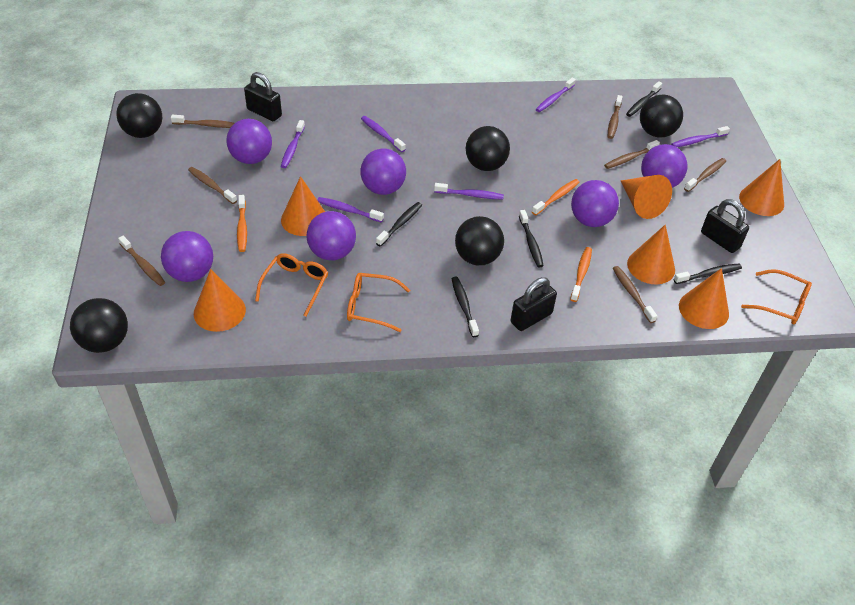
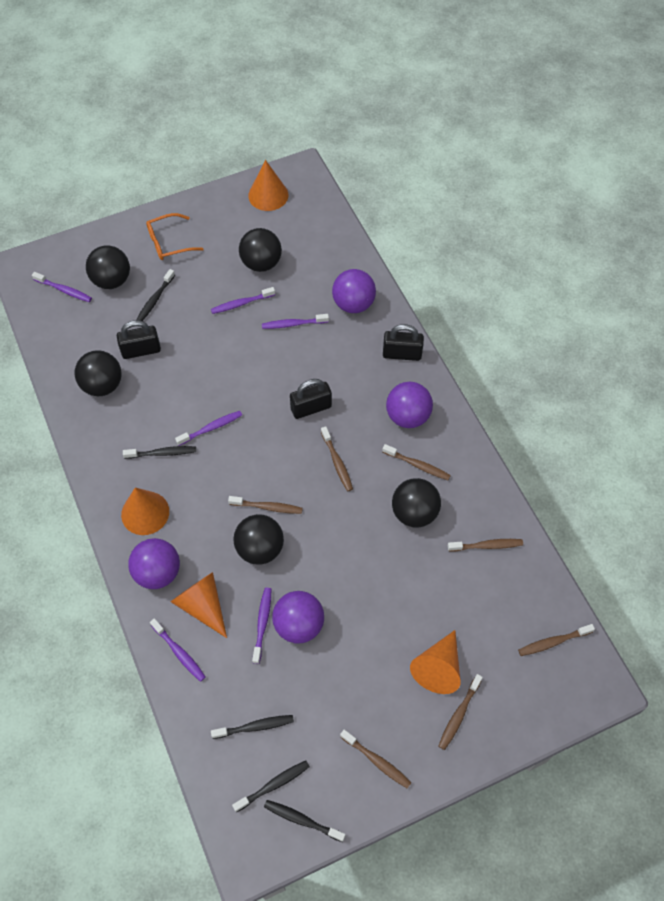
orange cone: 6 -> 4
orange glasses: 3 -> 1
orange toothbrush: 3 -> 0
purple ball: 6 -> 4

